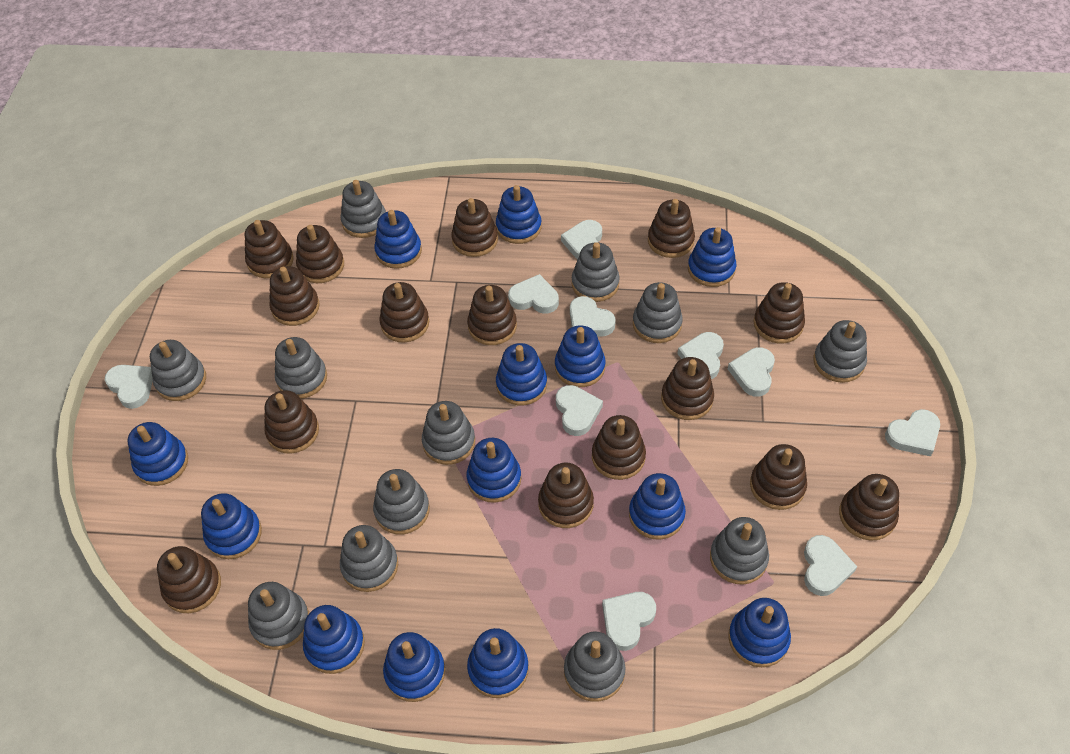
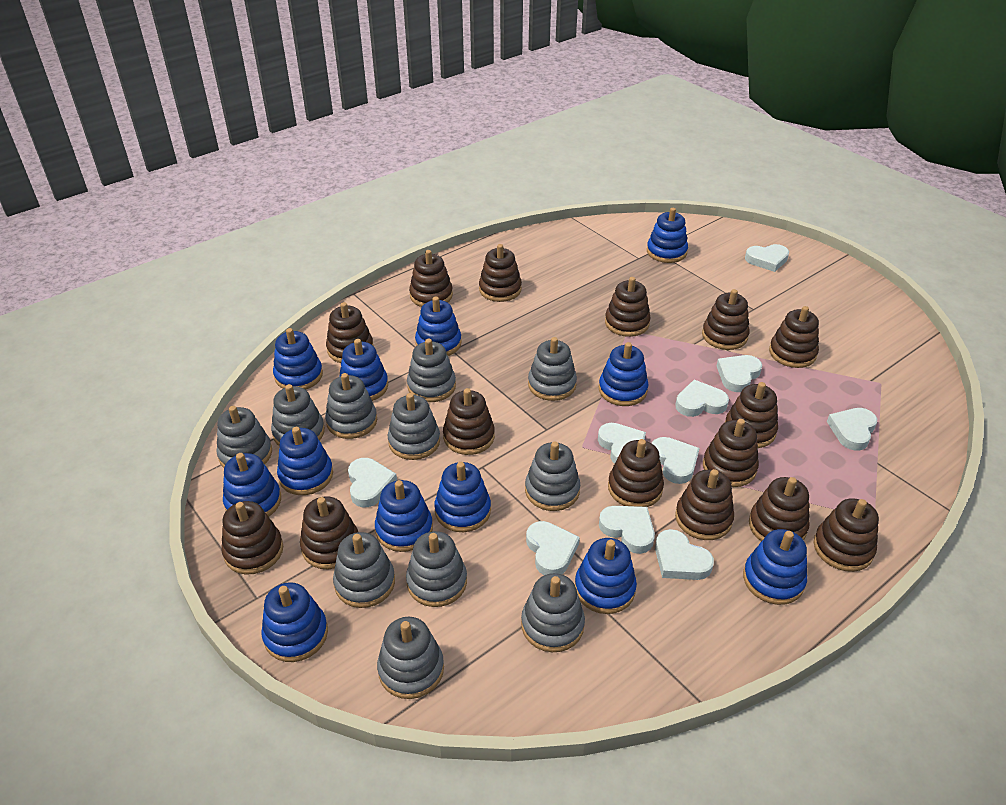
blue stacking toy: 13 -> 12
grey stacking toy: 12 -> 11

